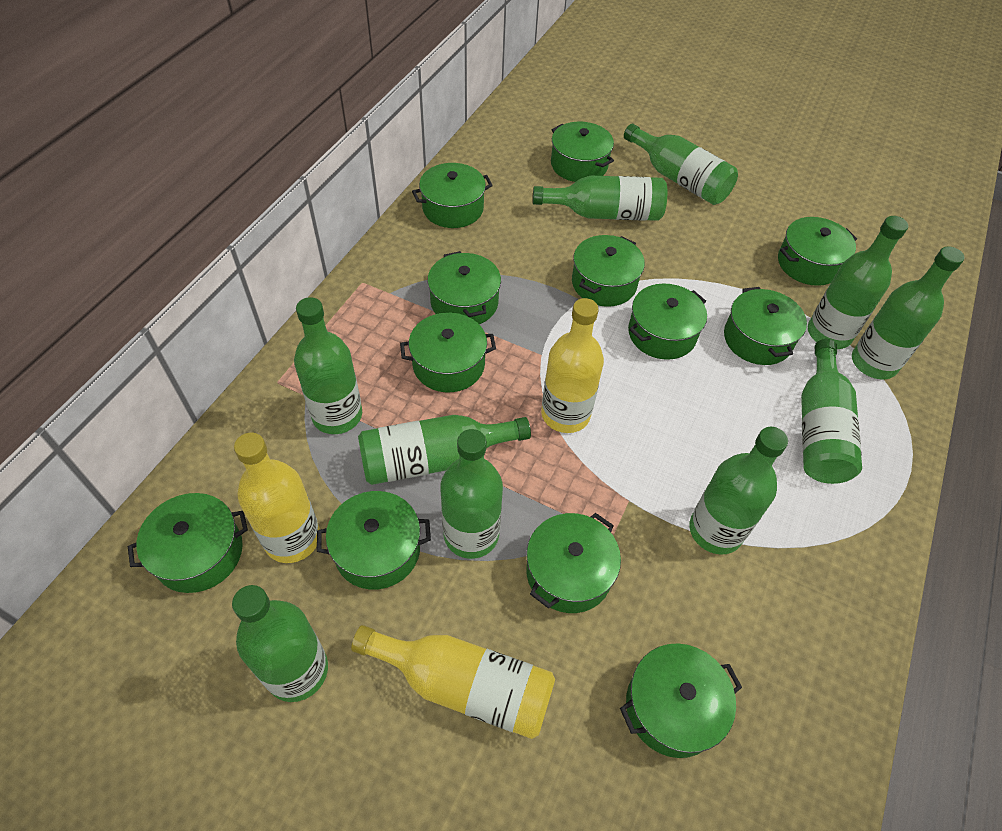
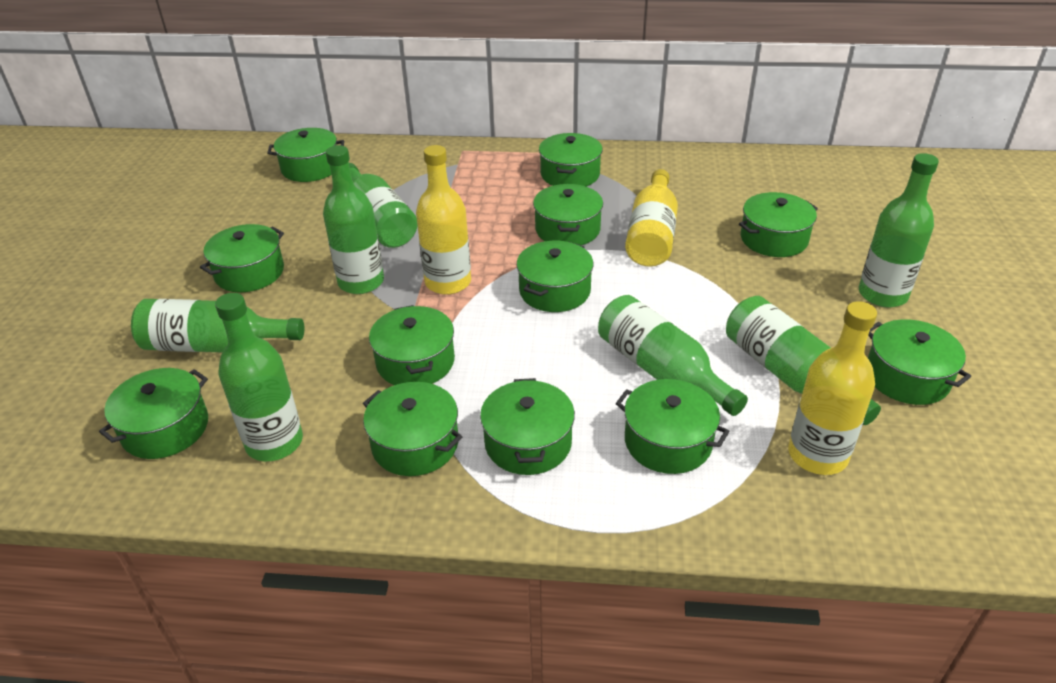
green bottle: 10 -> 7

